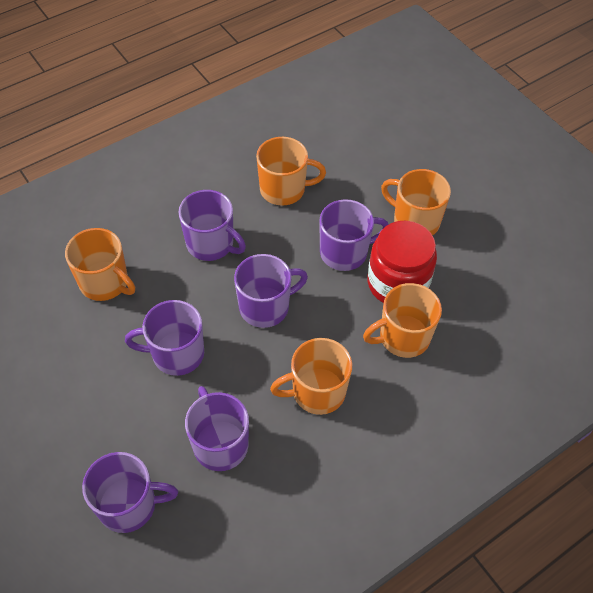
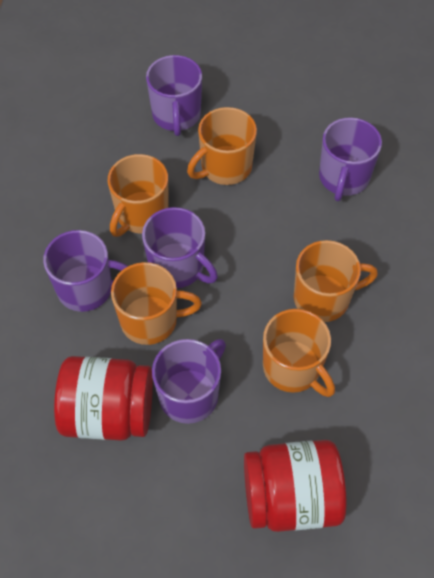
purple mug: 6 -> 5
red jar: 1 -> 2

